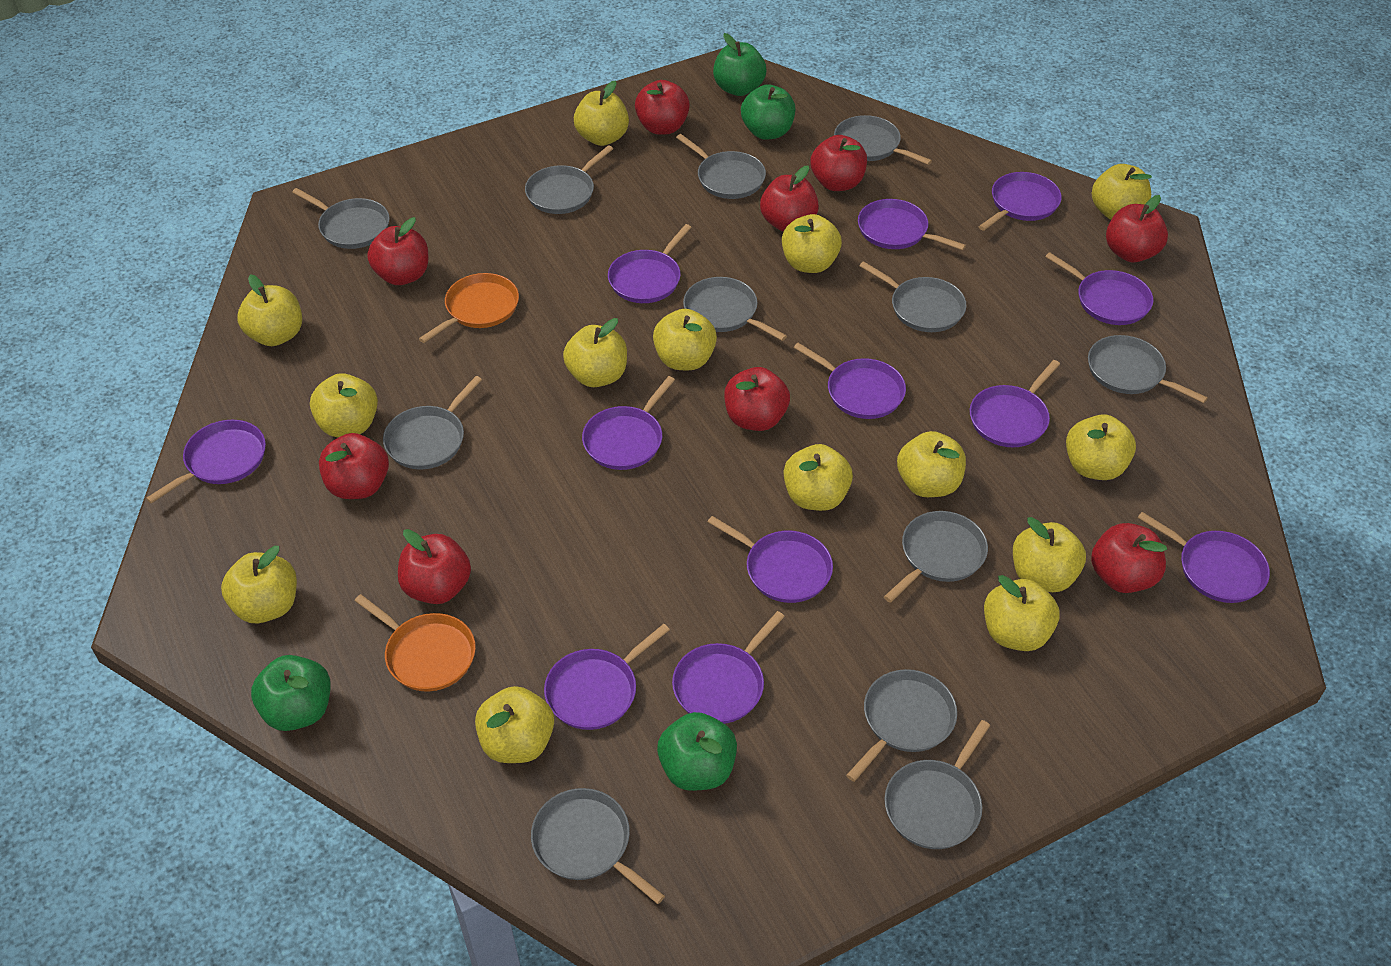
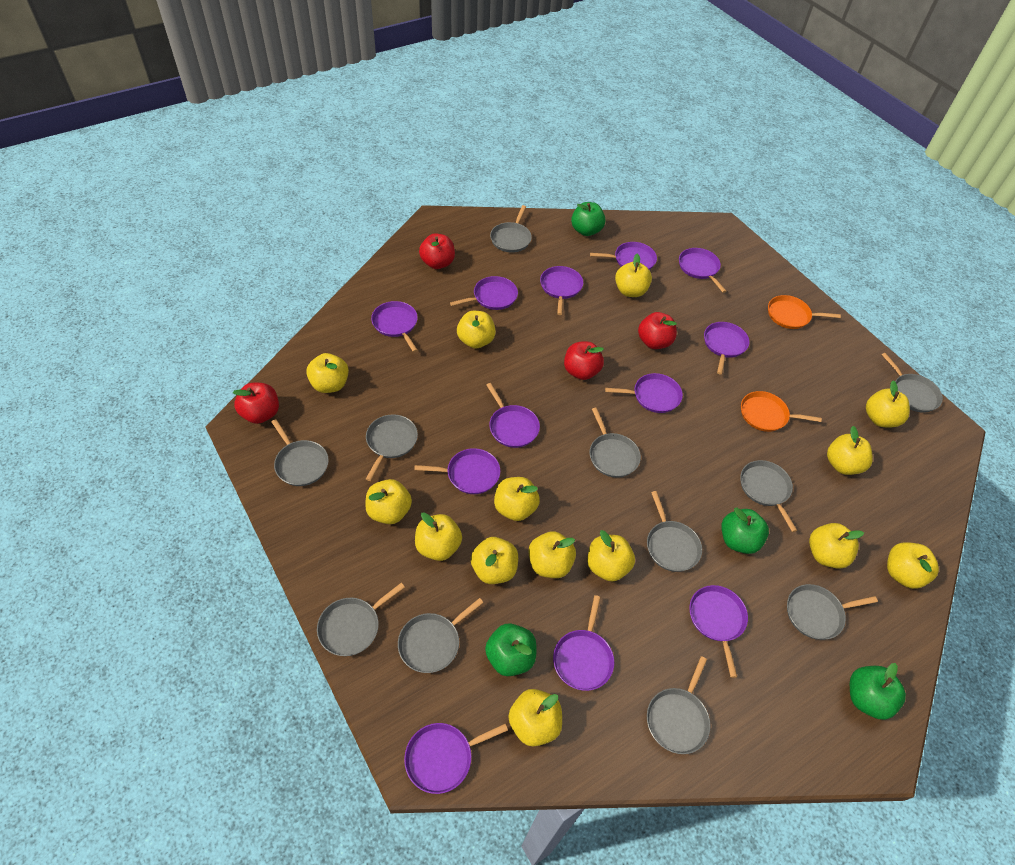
grey pan: 12 -> 11
red apple: 9 -> 4

